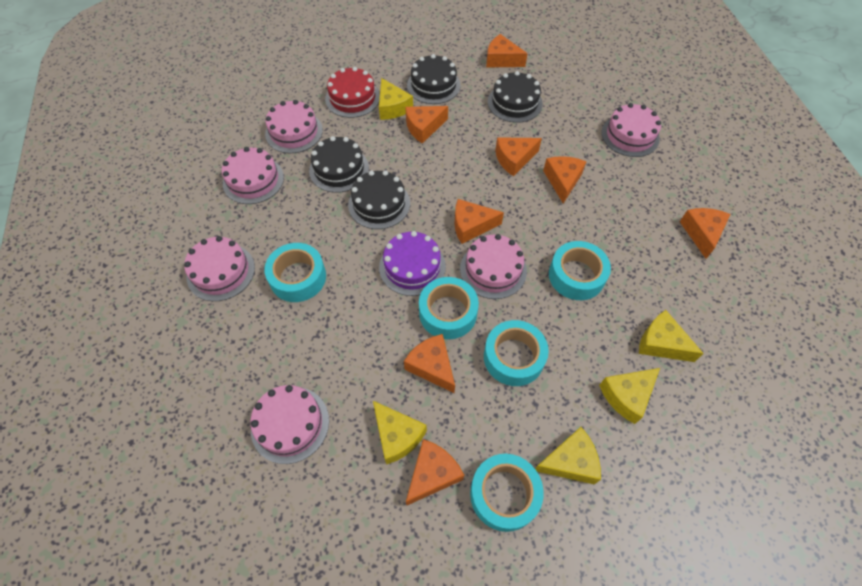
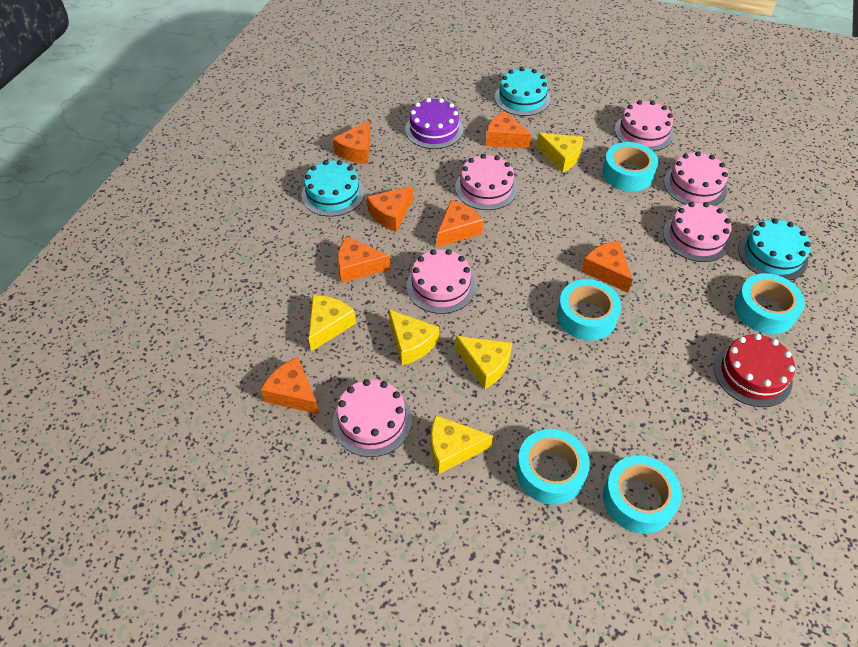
black cake: 4 -> 0
orange cheese: 8 -> 7
turquoise cake: 0 -> 3

